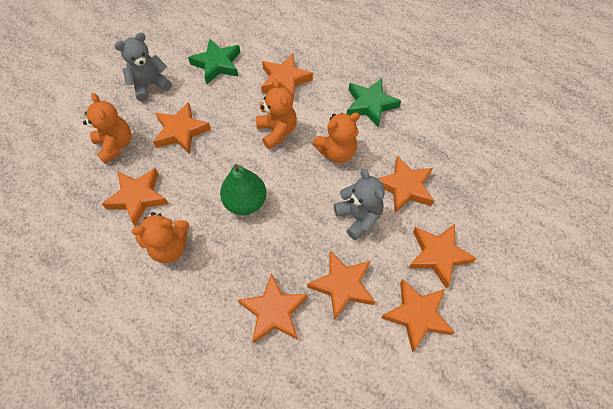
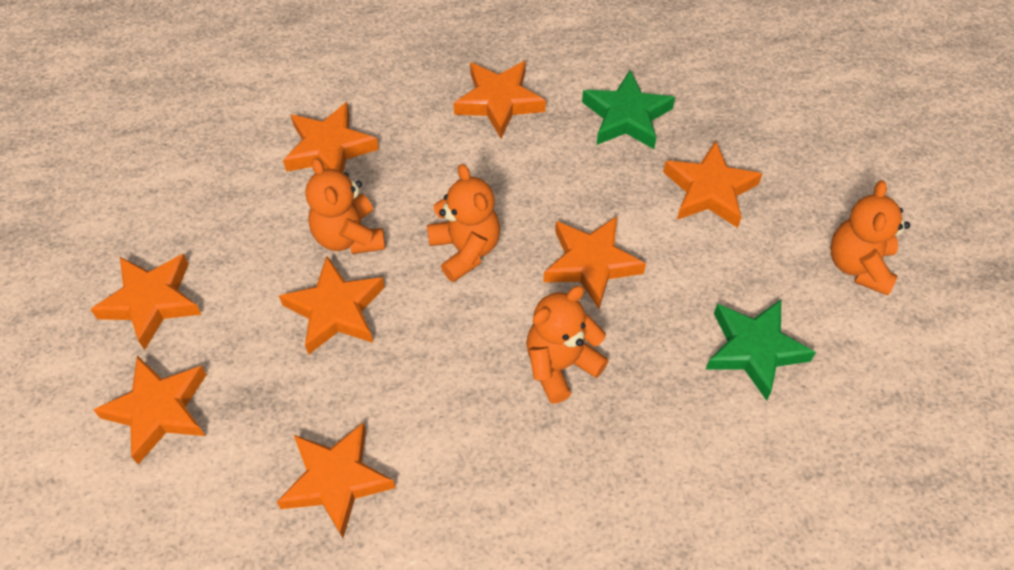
green pear: 1 -> 0
grey teddy bear: 2 -> 0

